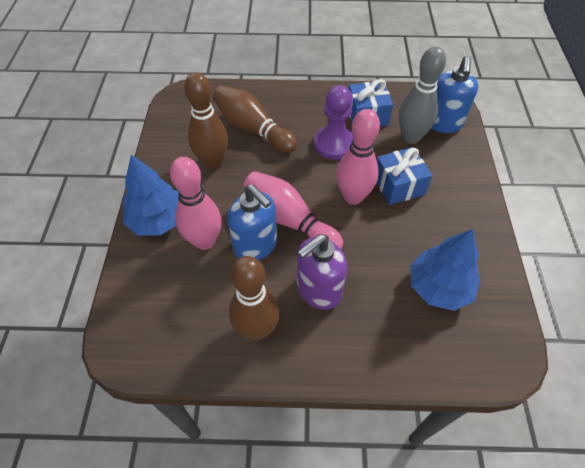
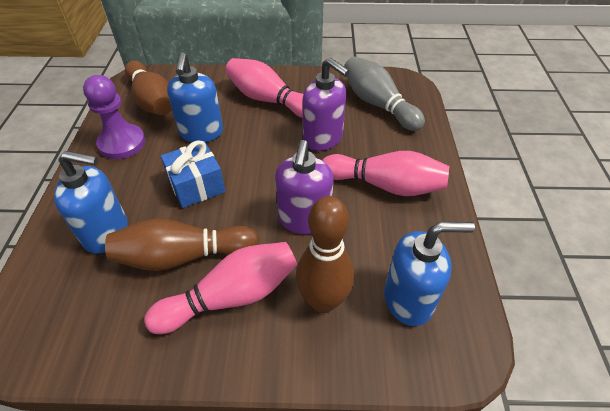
blue gift: 2 -> 1
blue soap dispenser: 2 -> 3
blue tree: 2 -> 0
purple soap dispenser: 1 -> 2

